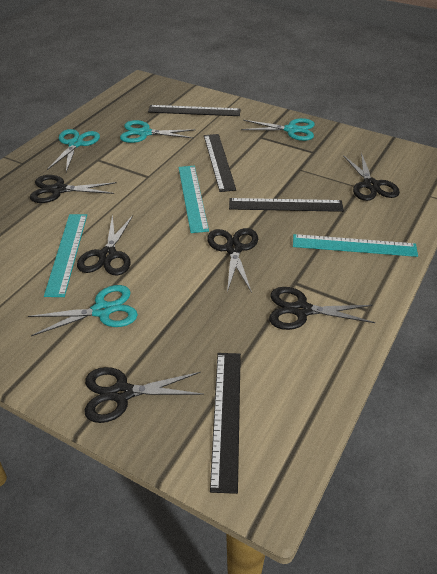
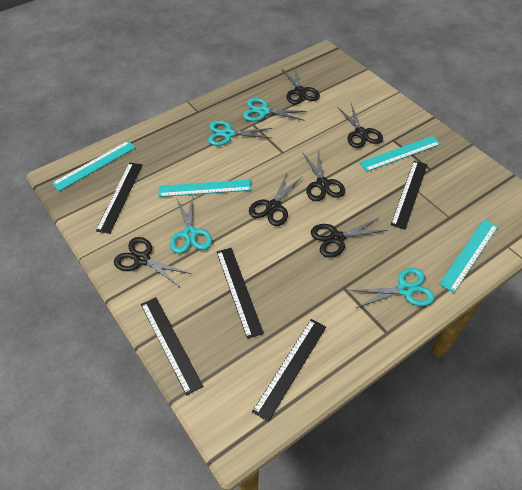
black ruler: 4 -> 5
turquoise ruler: 3 -> 4

